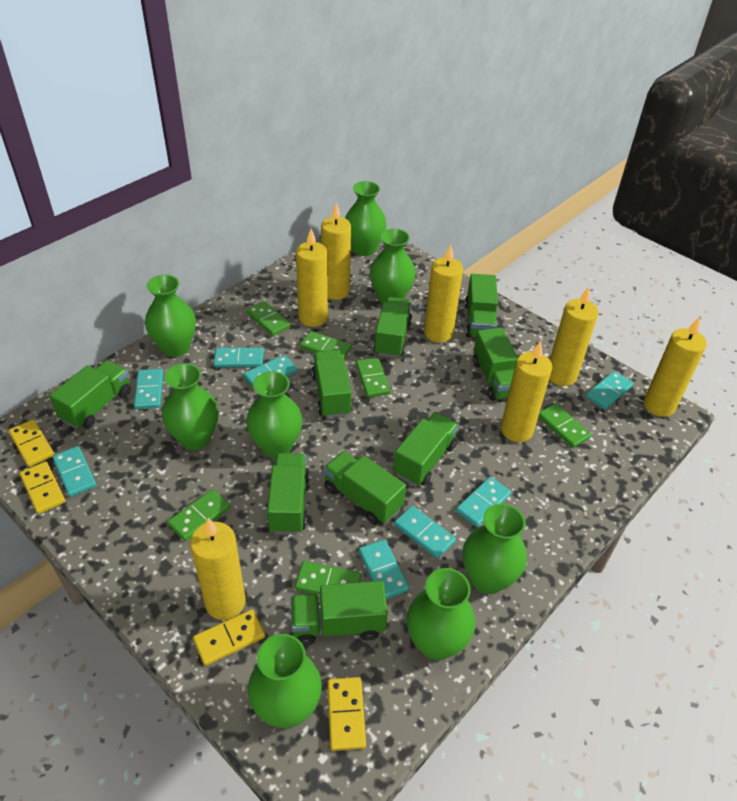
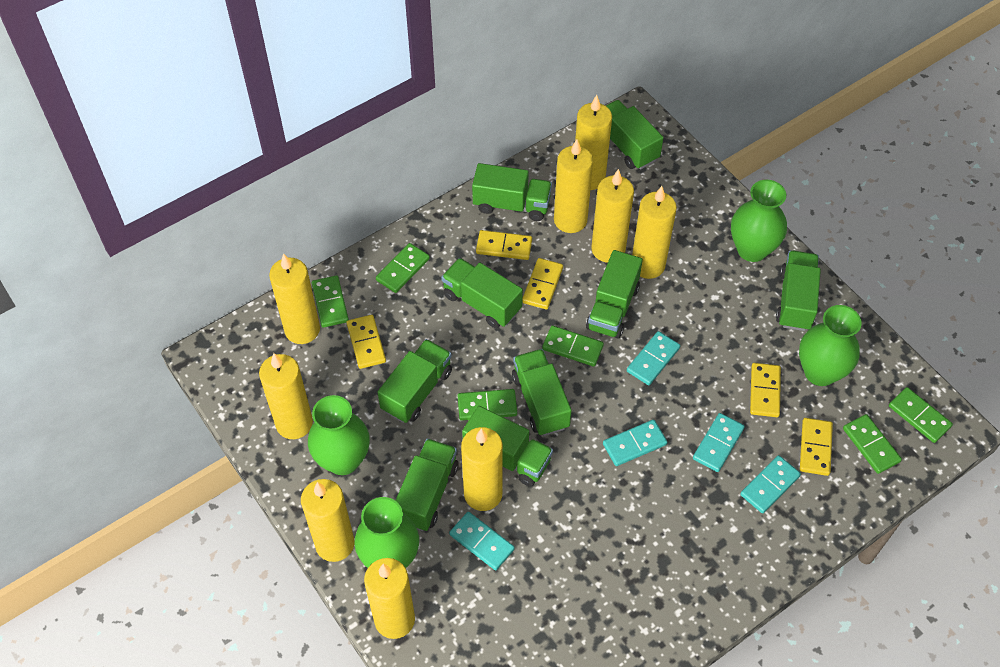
green vase: 8 -> 4
turquoise domino: 8 -> 5
yellow candle: 7 -> 9
yellow domino: 4 -> 5

